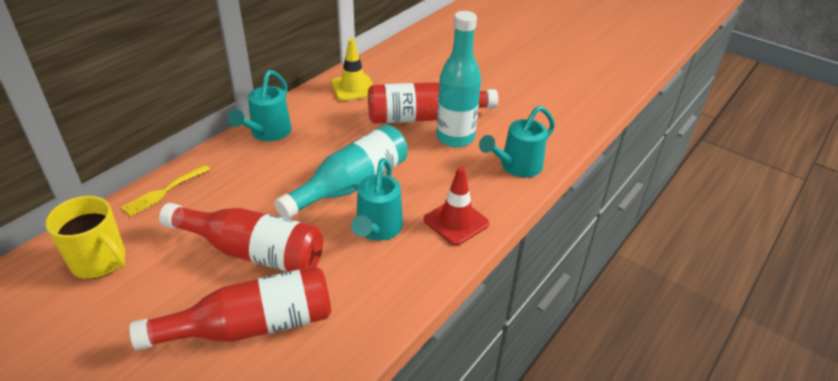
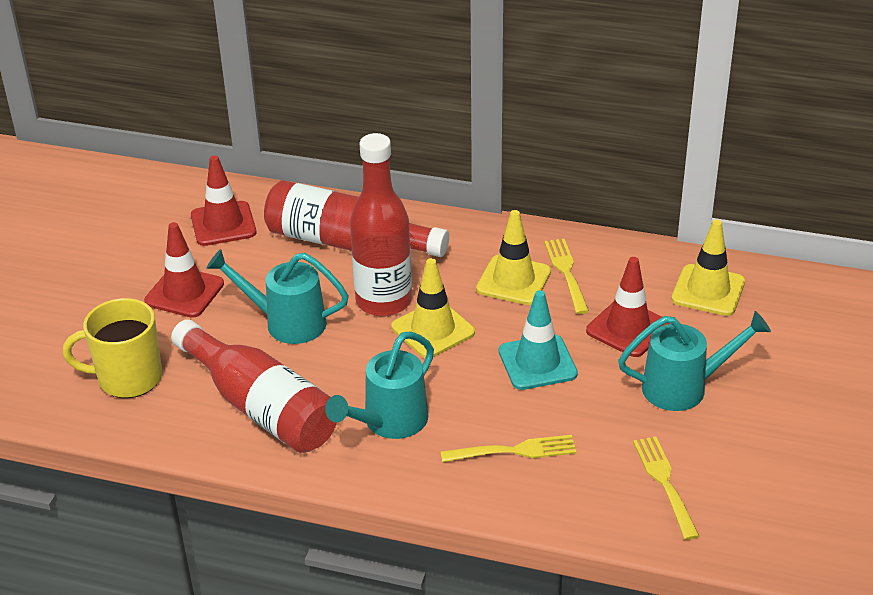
red traffic cone: 1 -> 3
turquoise bottle: 2 -> 0
turquoise traffic cone: 0 -> 1
yellow fork: 1 -> 3
yellow traffic cone: 1 -> 3

